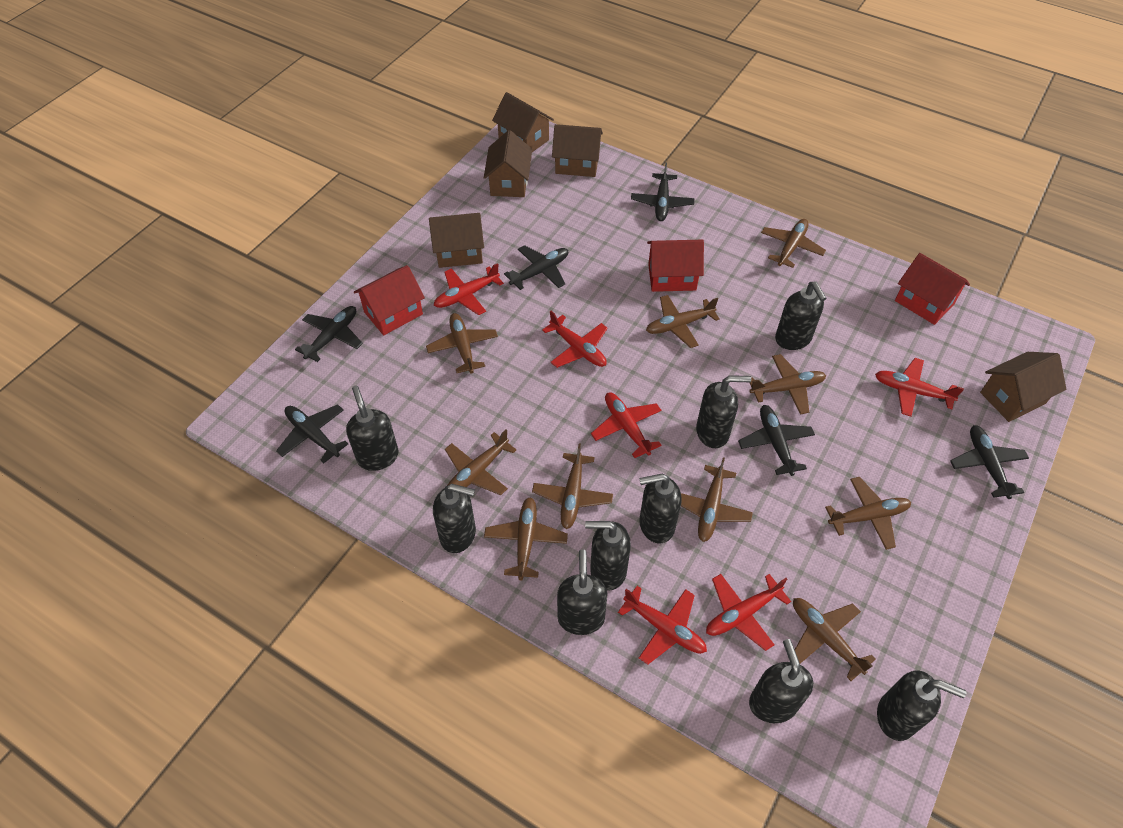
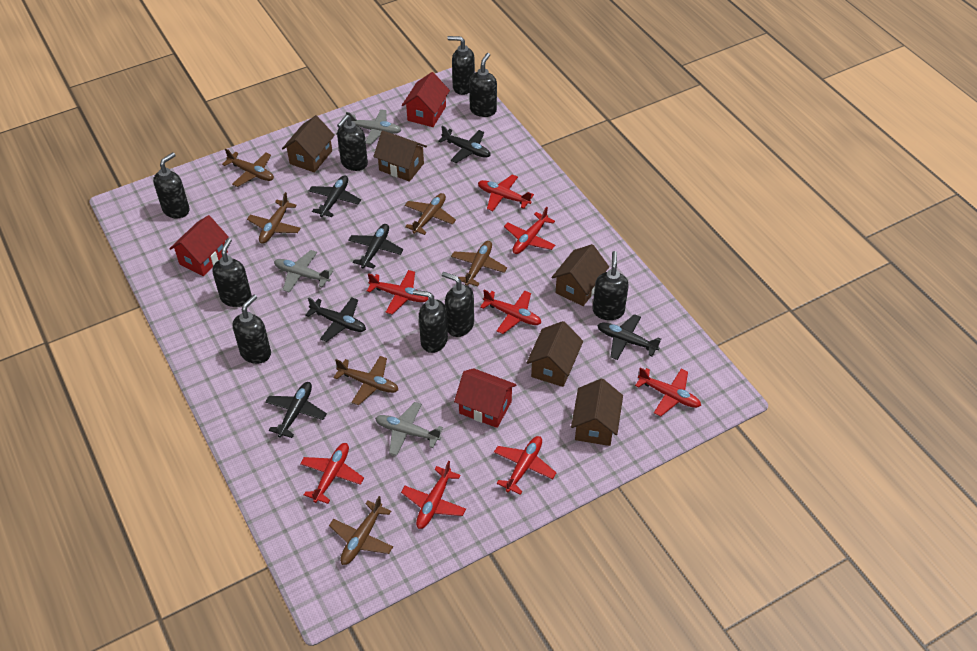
brown plane: 10 -> 6
grey plane: 0 -> 3
red plane: 6 -> 8

